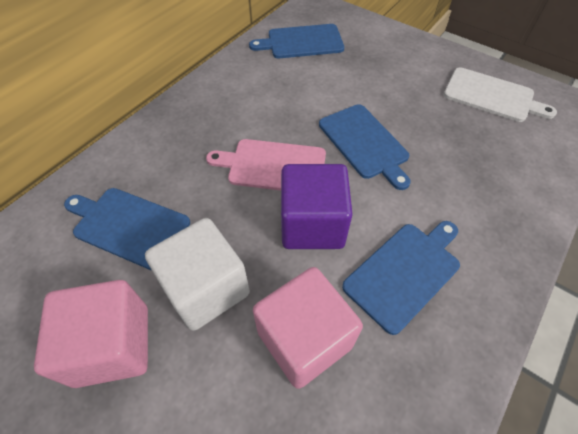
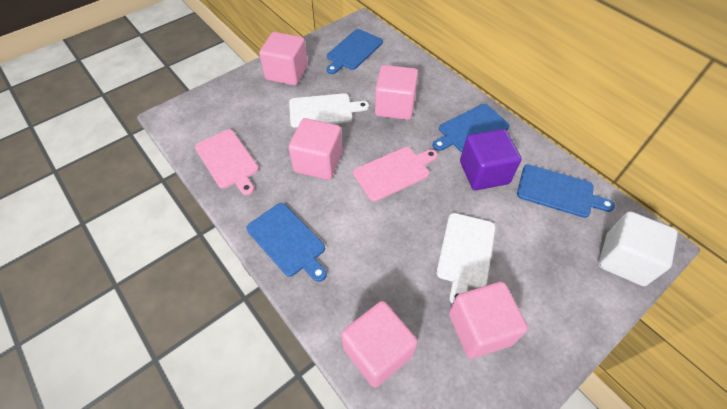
pink cube: 2 -> 5
pink cutting board: 1 -> 2
white cutting board: 1 -> 2

